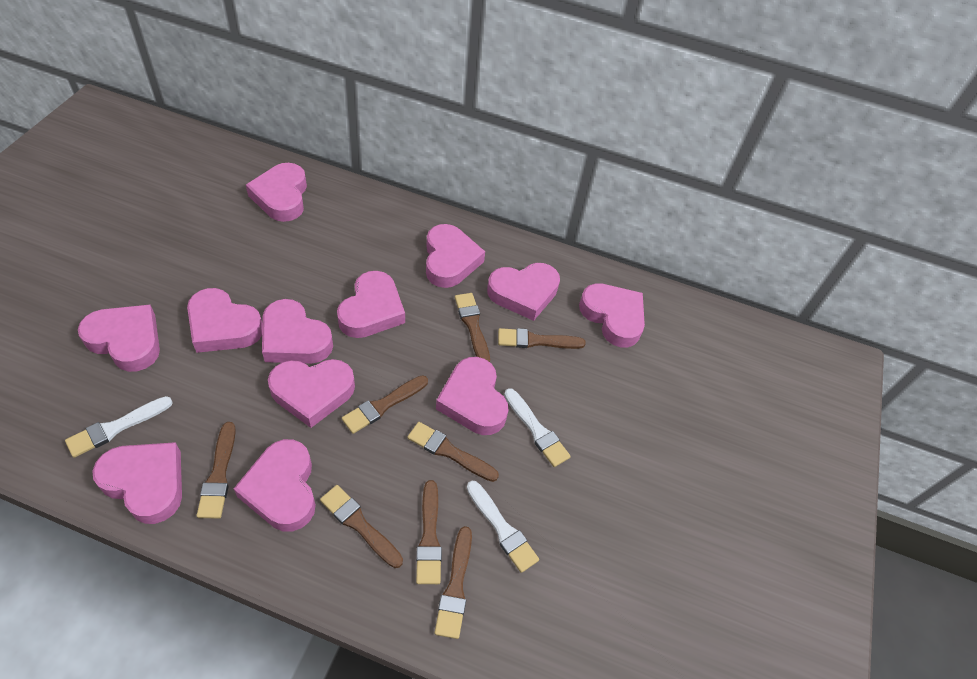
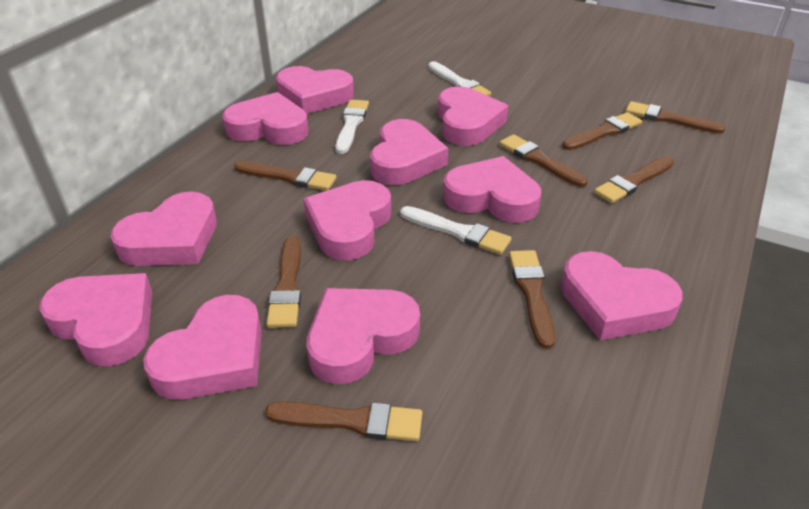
pink heart: 12 -> 11

